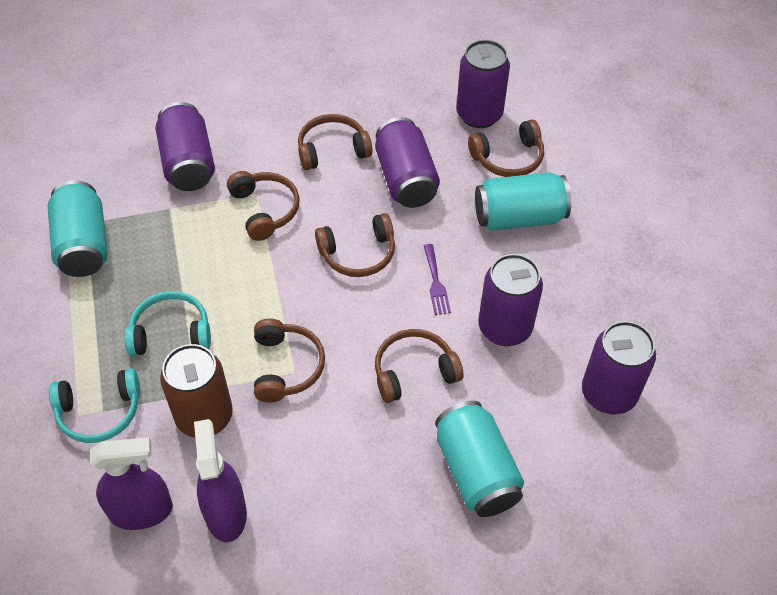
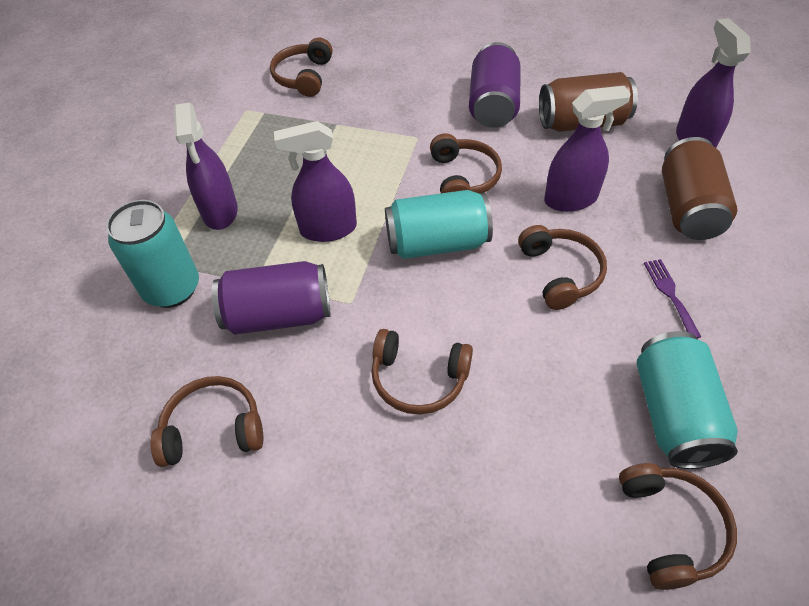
brown can: 1 -> 2
purple can: 5 -> 2
purple spray bottle: 2 -> 4
turquoise headphones: 2 -> 0

